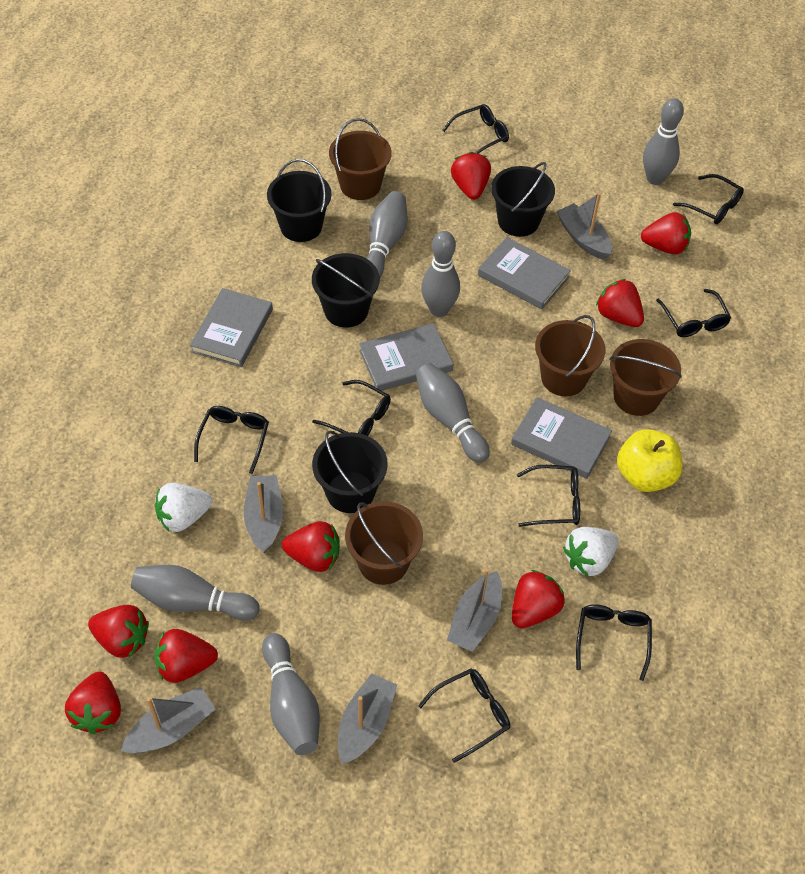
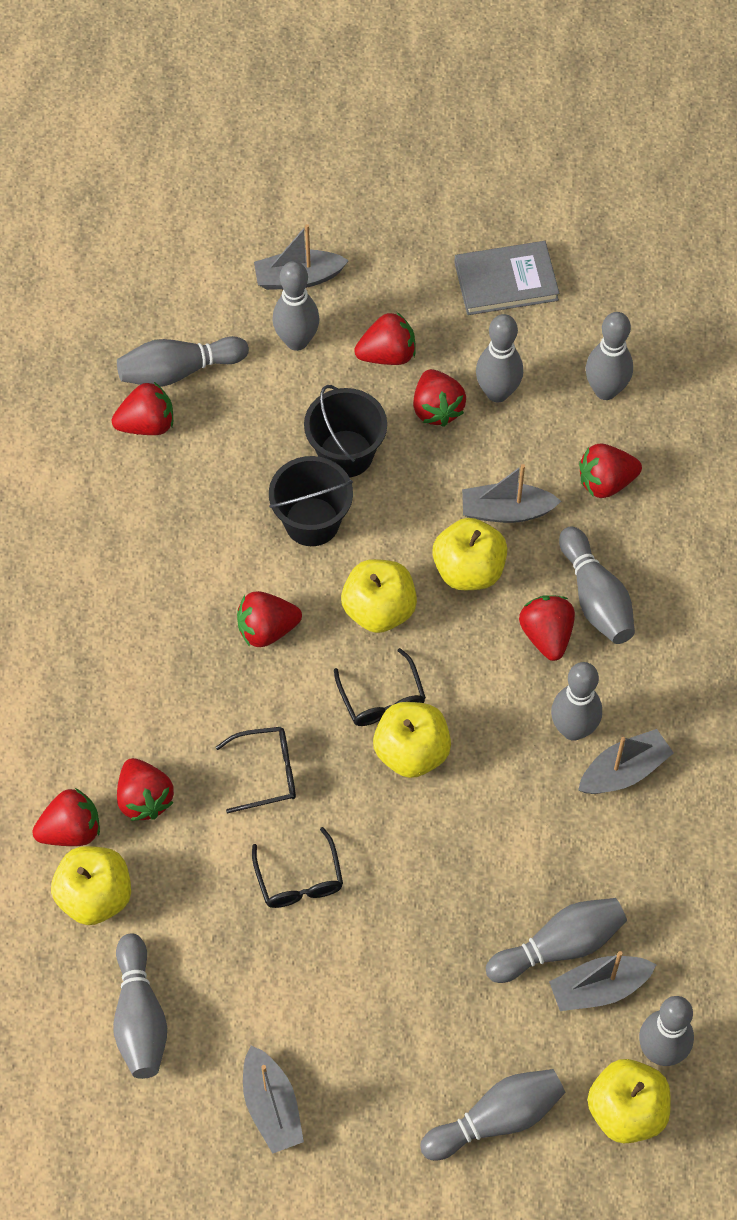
black bucket: 4 -> 2
black glasses: 8 -> 3
brown bucket: 4 -> 0
grey book: 4 -> 1
grey bowling pin: 6 -> 10
white strawberry: 2 -> 0
yellow apple: 1 -> 5

